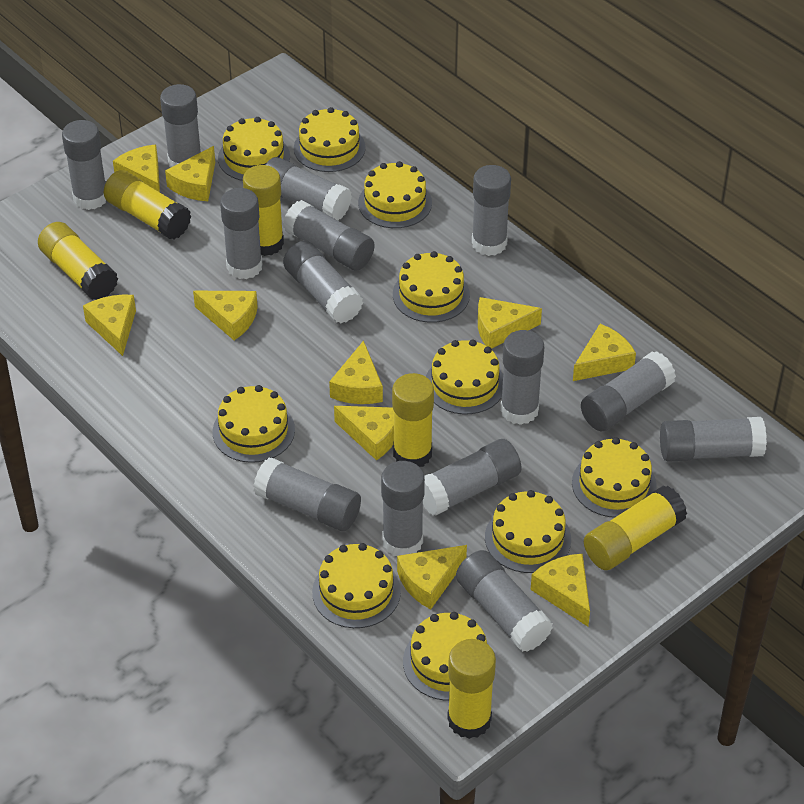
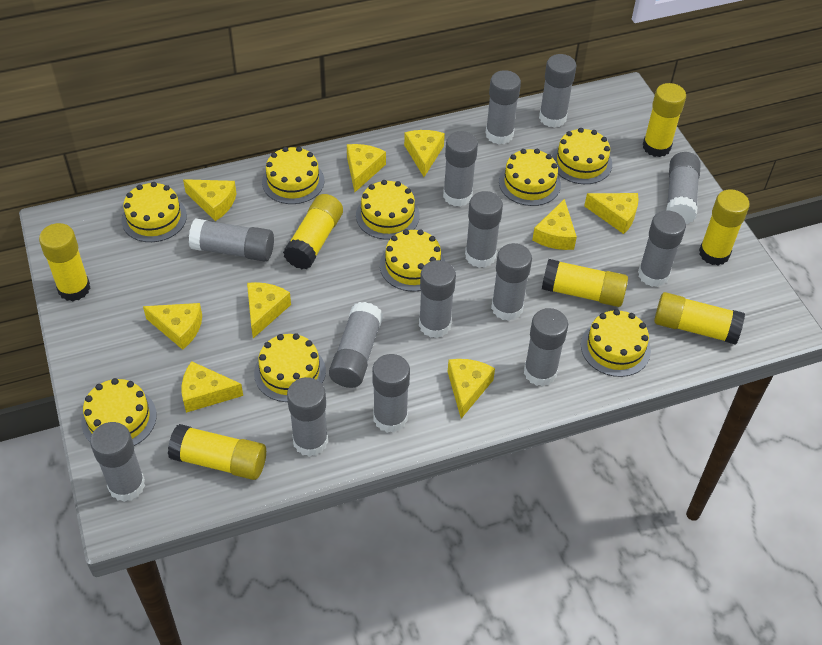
yellow cake: 10 -> 9
yellow cheese: 10 -> 9
yellow glue stick: 6 -> 7

